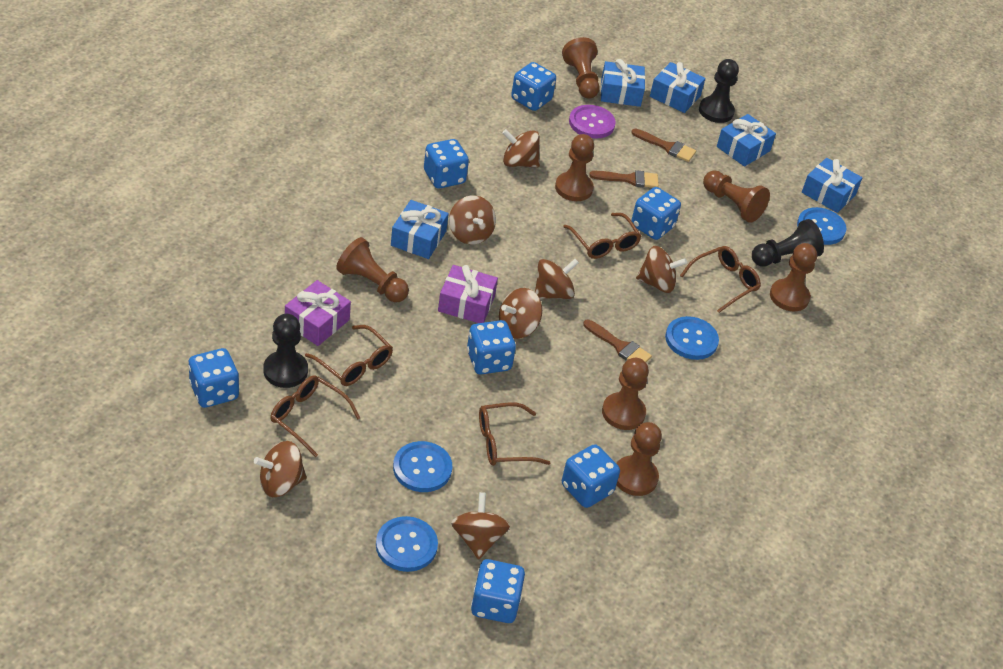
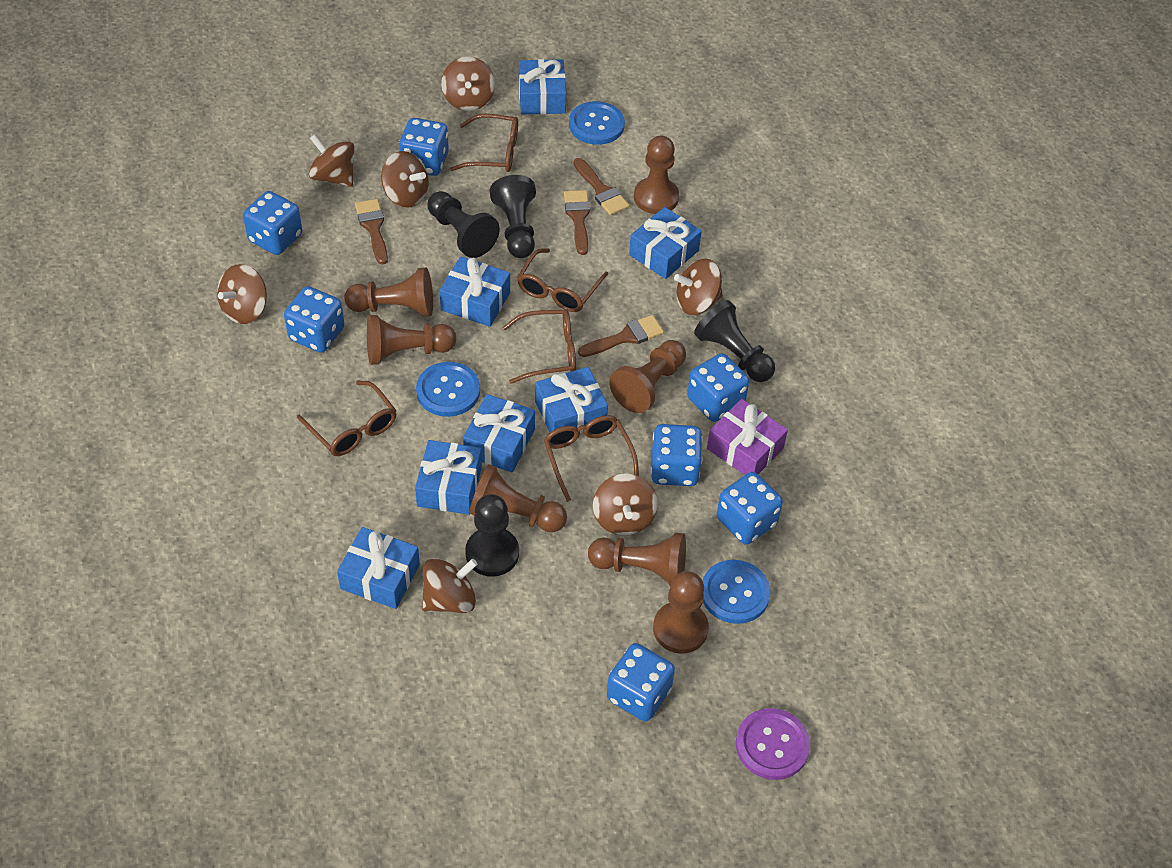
black pawn: 3 -> 4
blue button: 4 -> 3
blue gift: 5 -> 7
brown brush: 3 -> 4
purple gift: 2 -> 1

